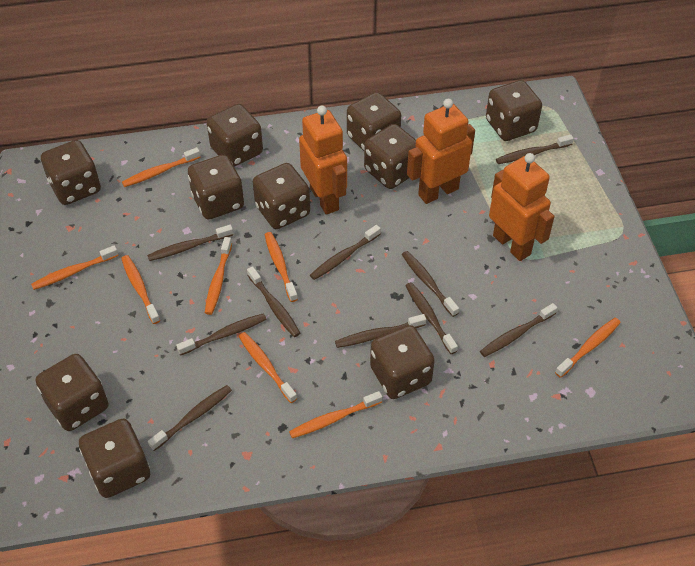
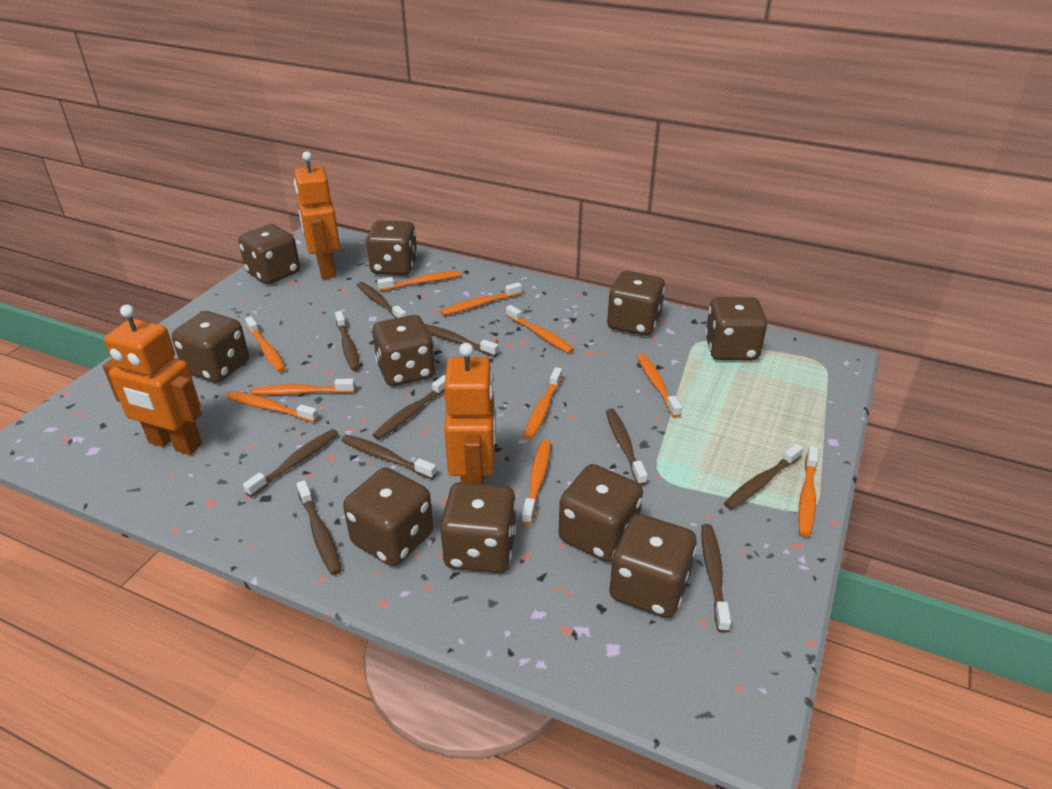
orange toothbrush: 8 -> 10

